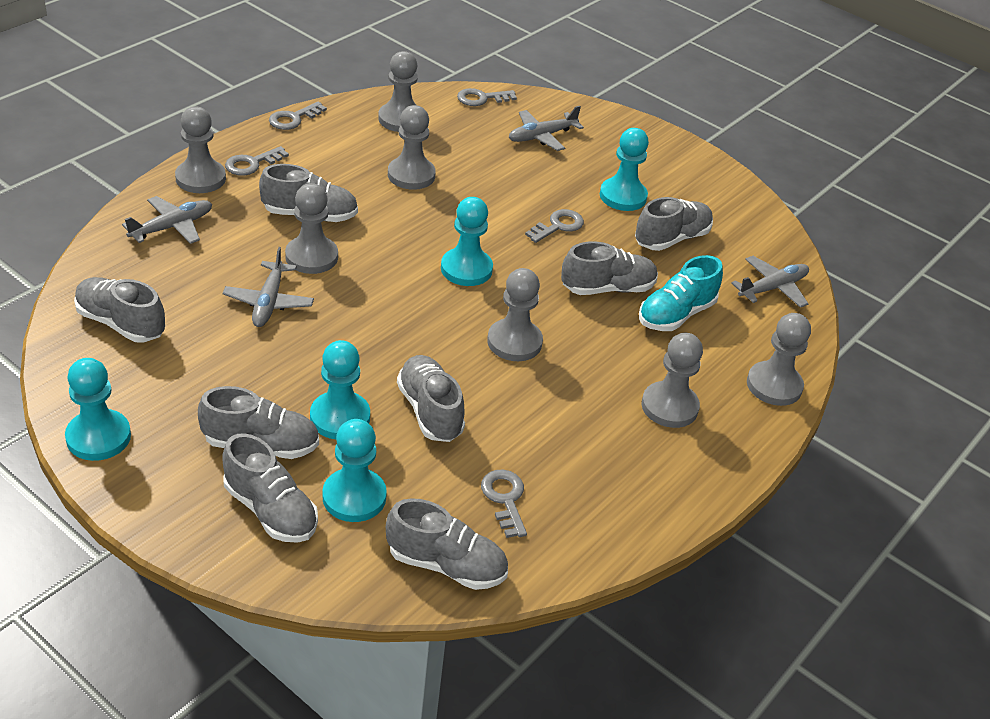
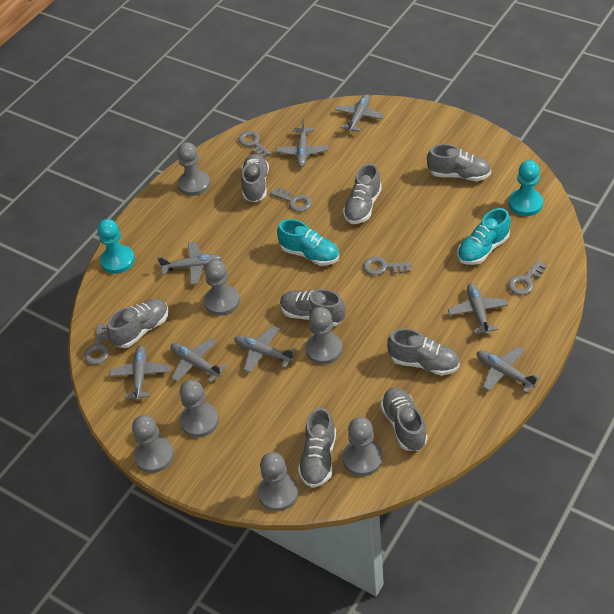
grey plane: 4 -> 8
turquoise pawn: 5 -> 2
turquoise shoe: 1 -> 2

